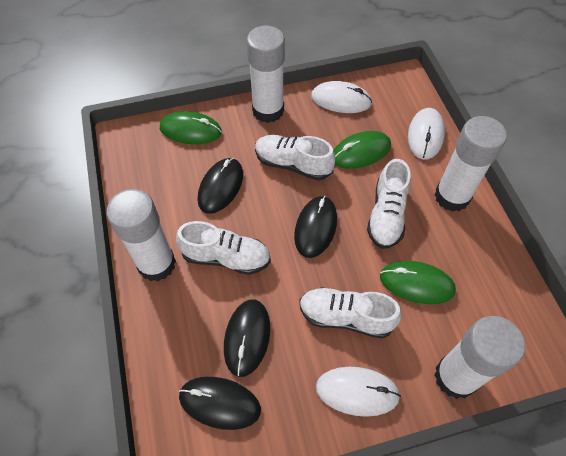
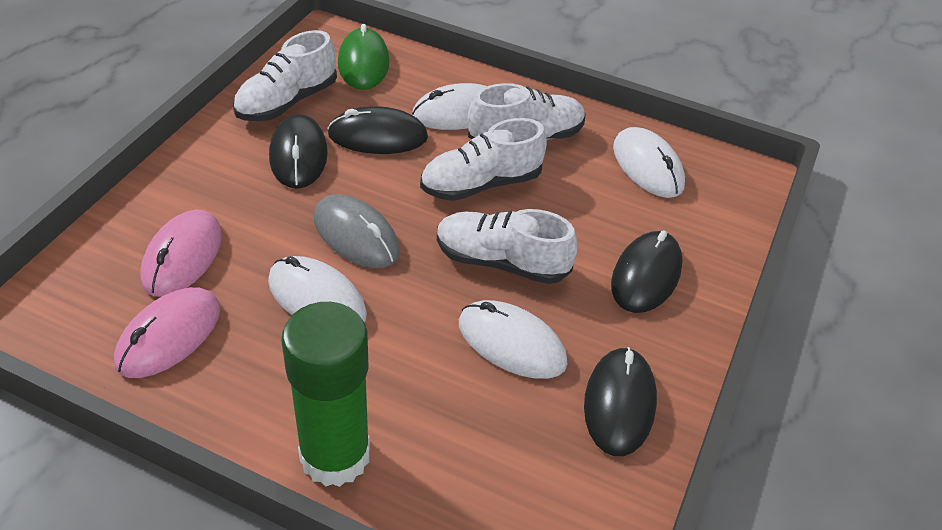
green glue stick: 0 -> 1
green mouse: 3 -> 1
grey mouse: 0 -> 1
pink mouse: 0 -> 2
white glue stick: 4 -> 0
white mouse: 3 -> 4

